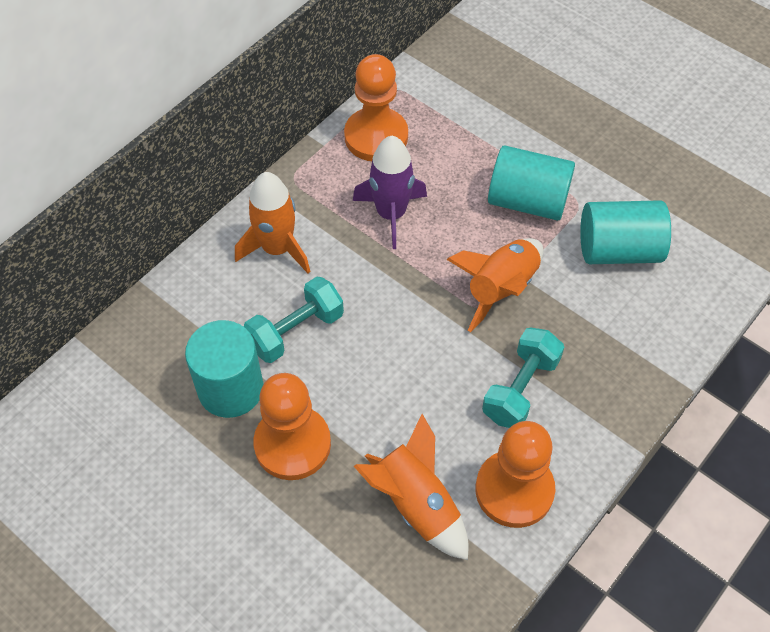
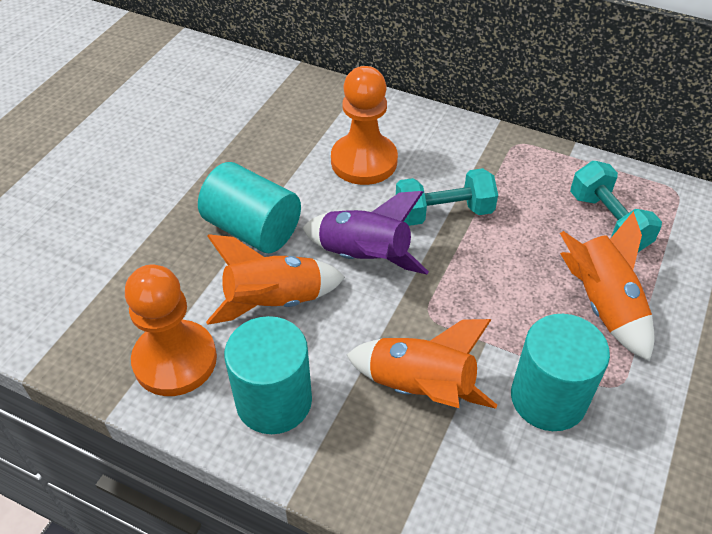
orange pawn: 3 -> 2

